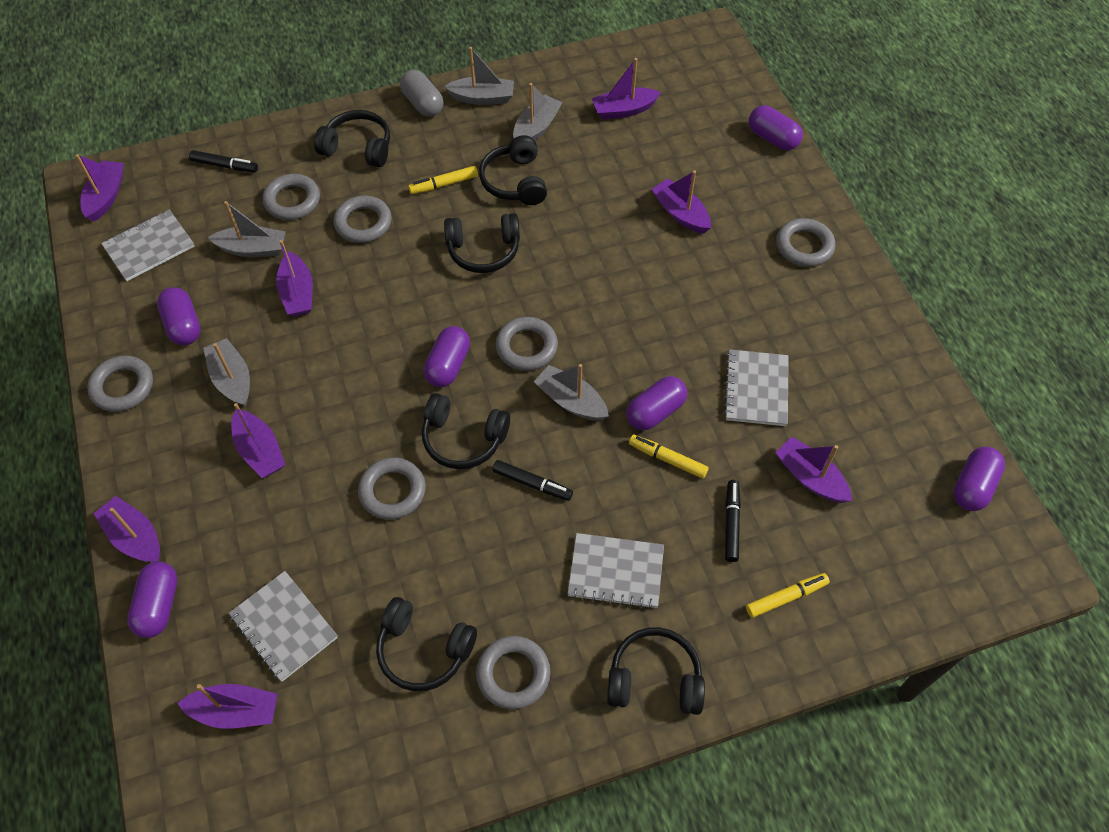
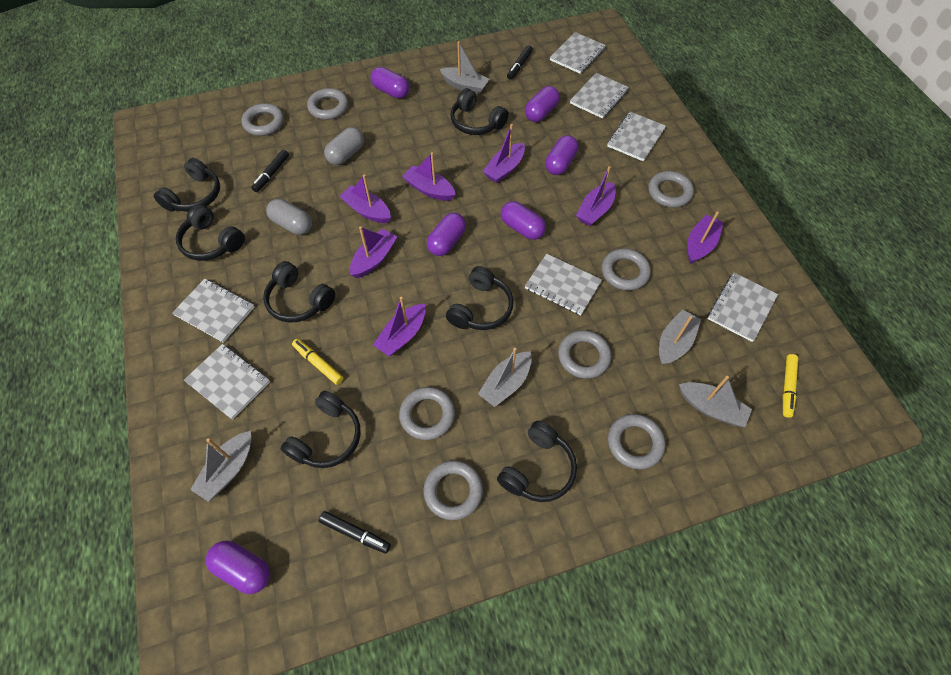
black headphones: 6 -> 7
grey capsule: 1 -> 2
grey notebook: 4 -> 7
grey ring: 7 -> 8
purple boat: 8 -> 7
yellow marker: 3 -> 2

